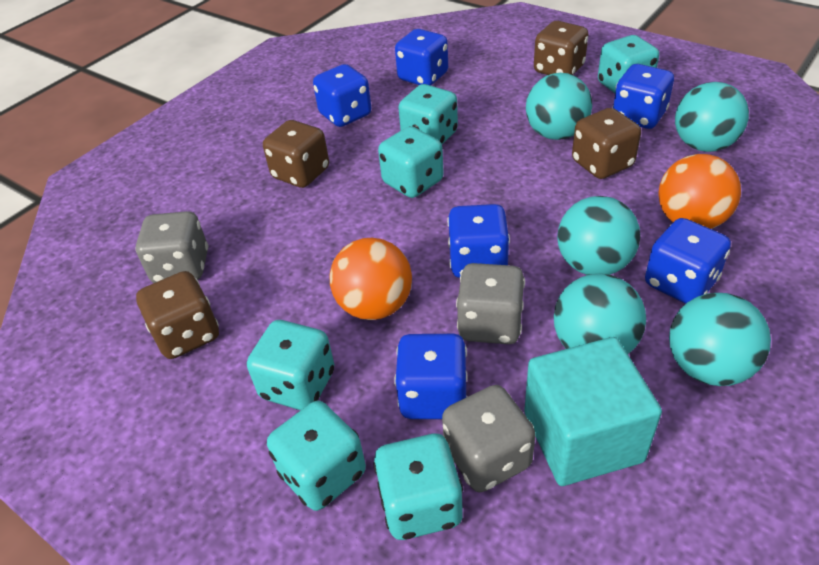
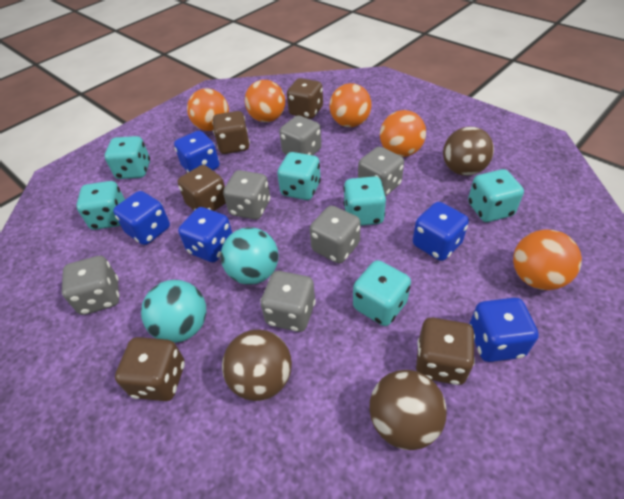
blue dice: 6 -> 5
brown ball: 0 -> 3
brown dice: 4 -> 5
grey dice: 3 -> 6
orange ball: 2 -> 5
turquoise ball: 5 -> 2
turquoise cube: 1 -> 0

